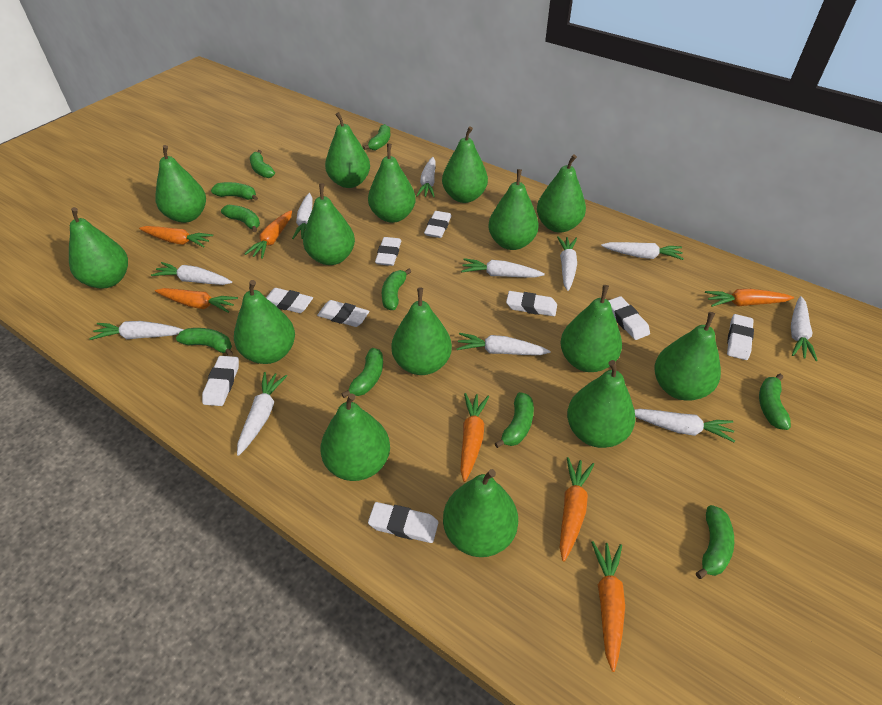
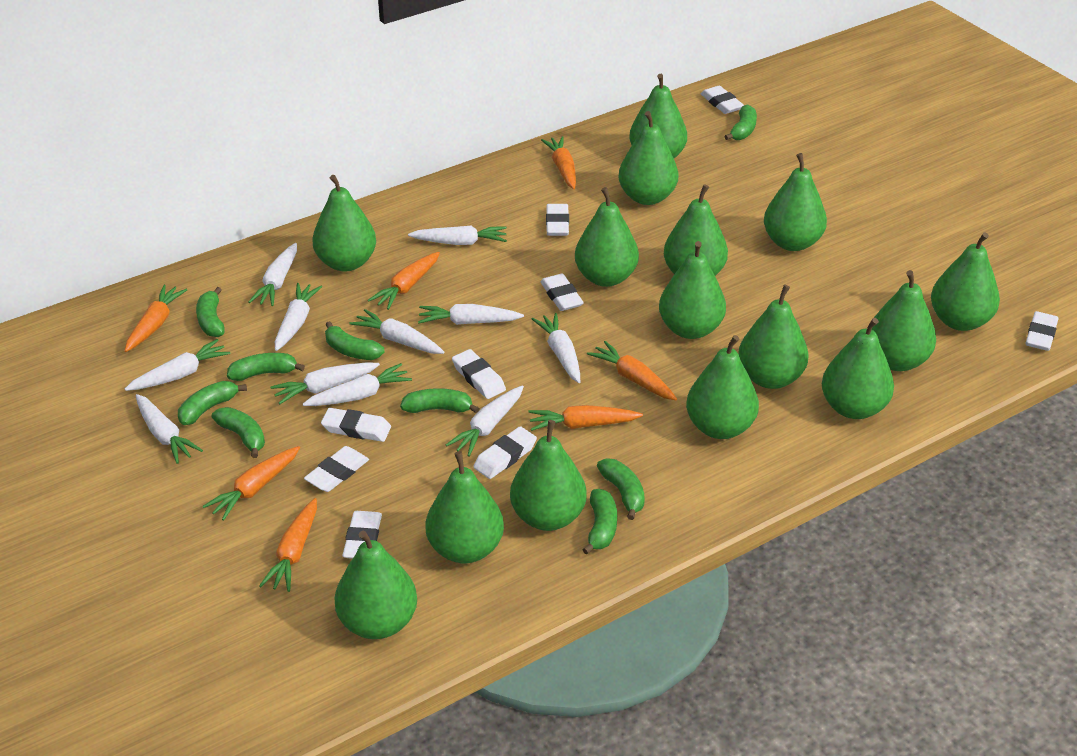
green banana: 10 -> 9

